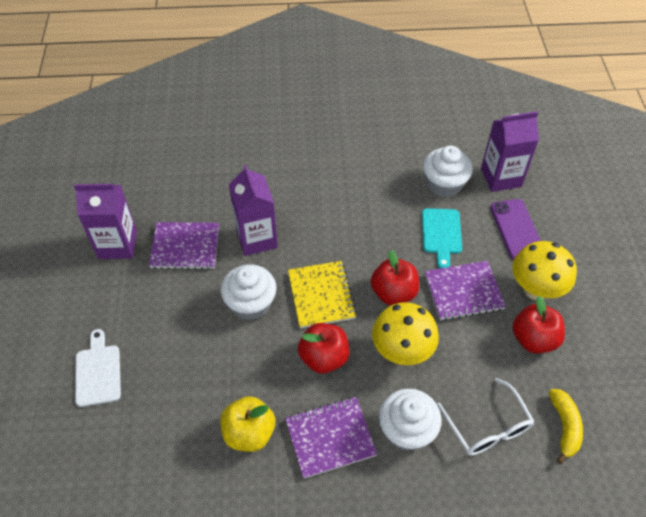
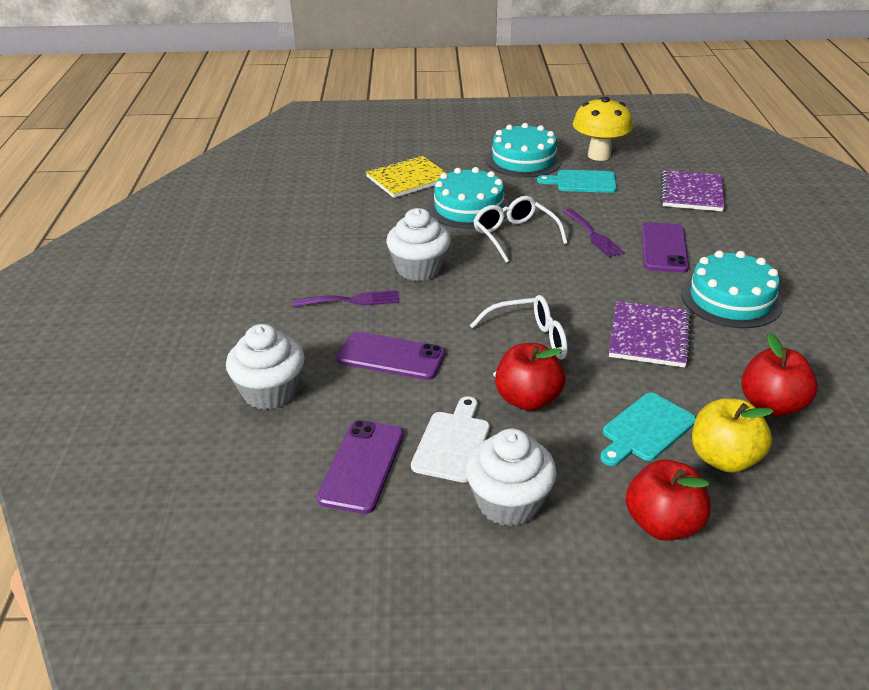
purple carton: 3 -> 0
purple fork: 0 -> 2
purple notebook: 3 -> 2
purple phone: 1 -> 3
turquoise cake: 0 -> 3
turquoise cutting board: 1 -> 2
white glasses: 1 -> 2
yellow banana: 1 -> 0
yellow mushroom: 2 -> 1

